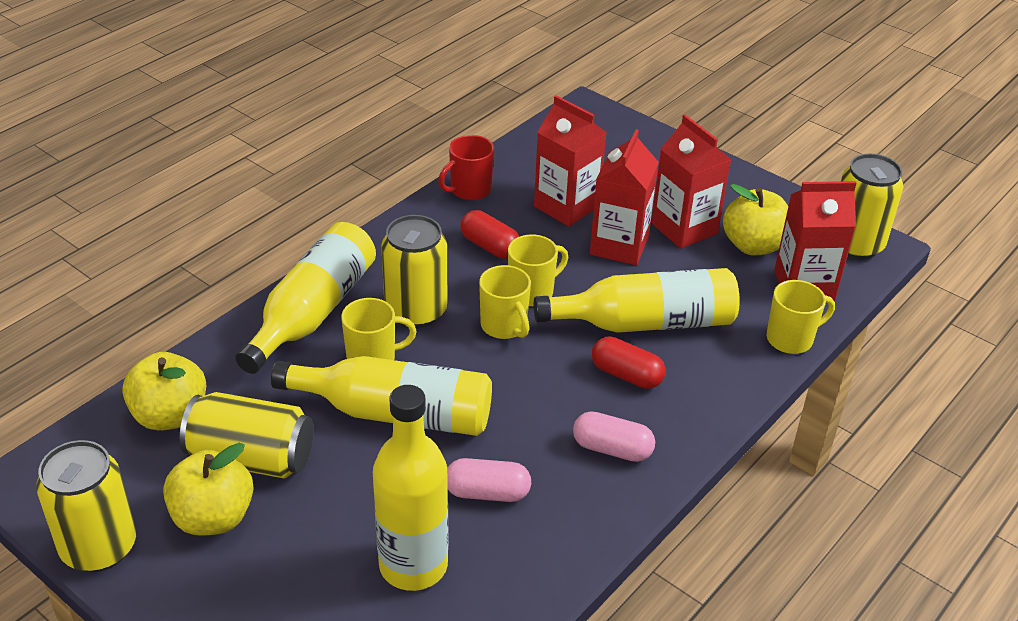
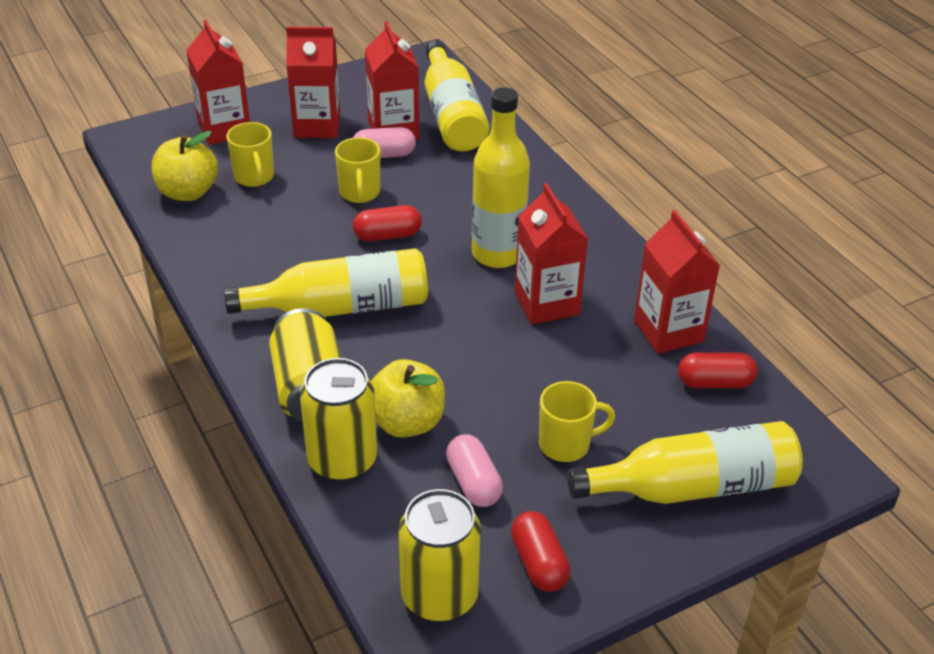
red capsule: 2 -> 3
red carton: 4 -> 5
red mug: 1 -> 0
yellow apple: 3 -> 2
yellow can: 4 -> 3
yellow mug: 4 -> 3

